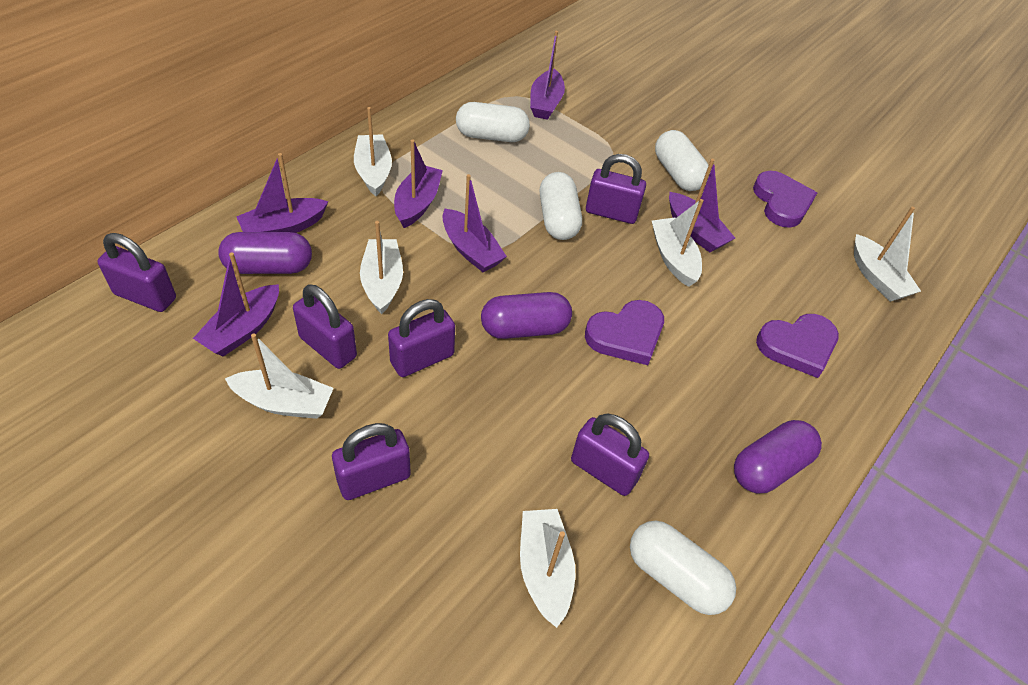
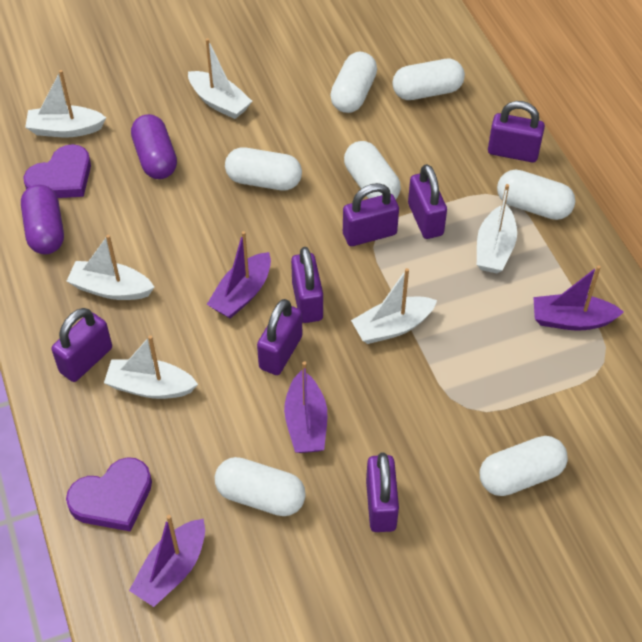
purple boat: 6 -> 4
purple capsule: 3 -> 2
purple heart: 3 -> 2
purple padlock: 6 -> 7
white capsule: 4 -> 7

